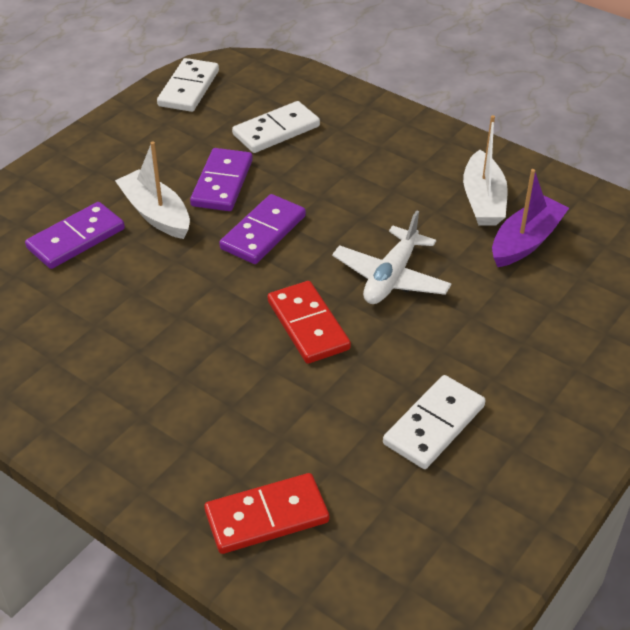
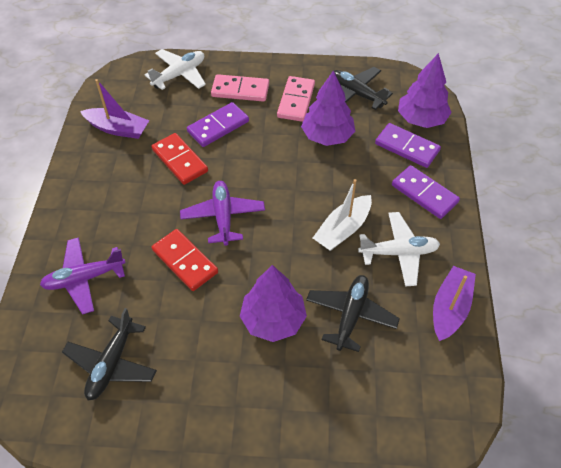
black plane: 0 -> 3
pink domino: 0 -> 2
purple boat: 1 -> 2
purple plane: 0 -> 2
purple tree: 0 -> 3
white boat: 2 -> 1
white domino: 3 -> 0
white plane: 1 -> 2

